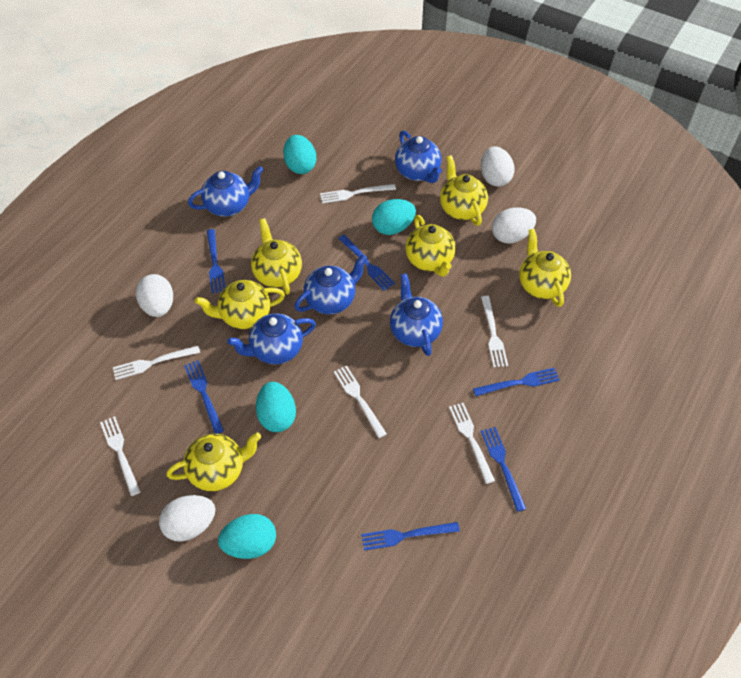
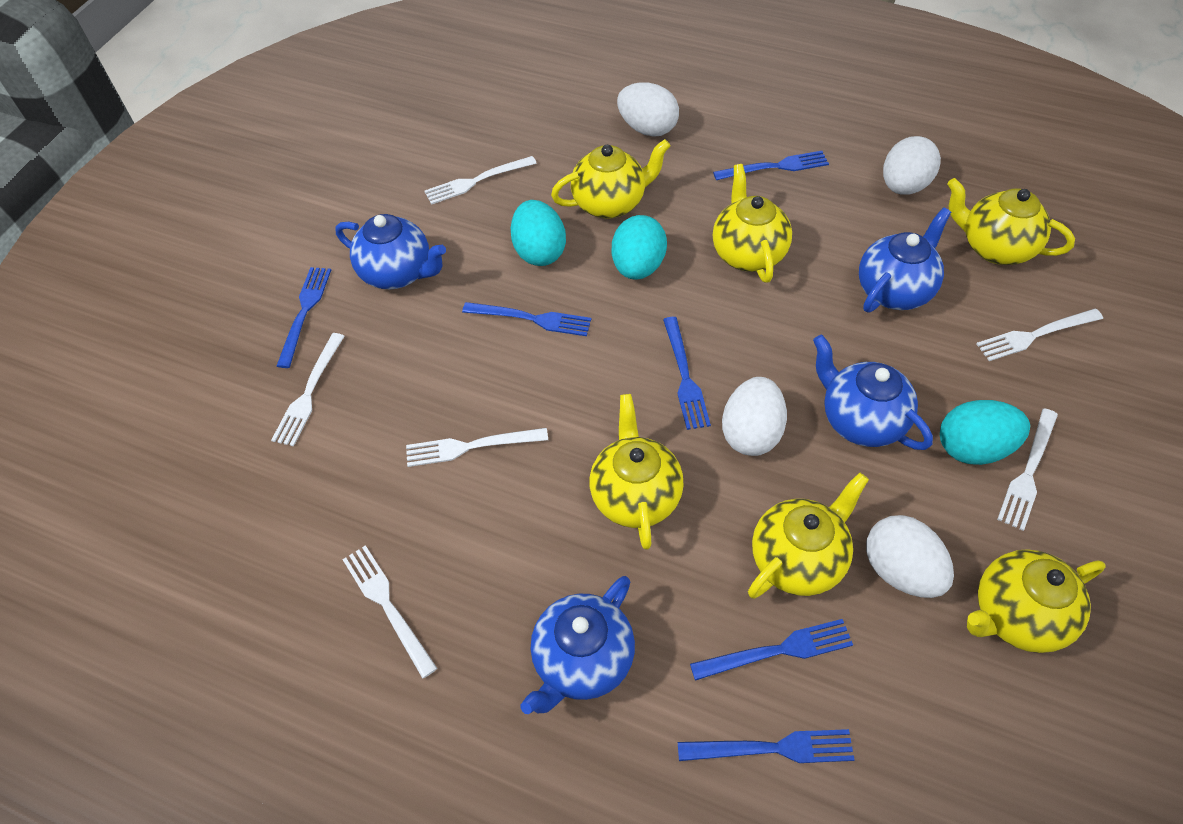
blue teapot: 5 -> 4
turquoise egg: 4 -> 3

